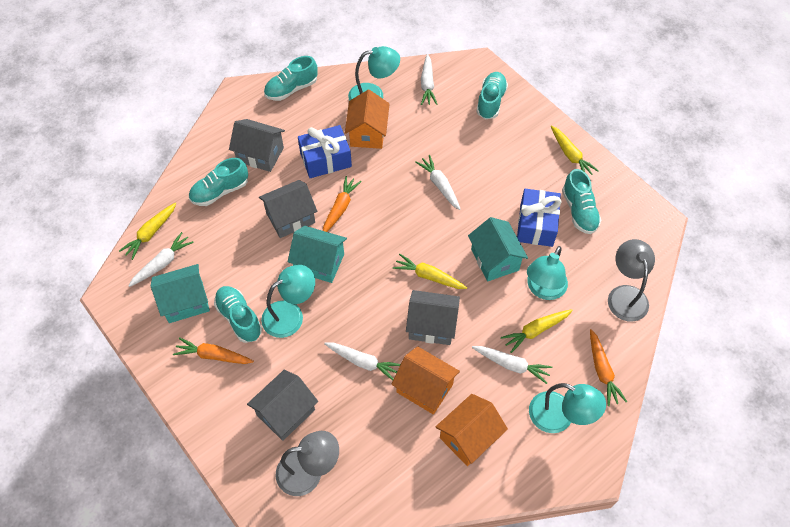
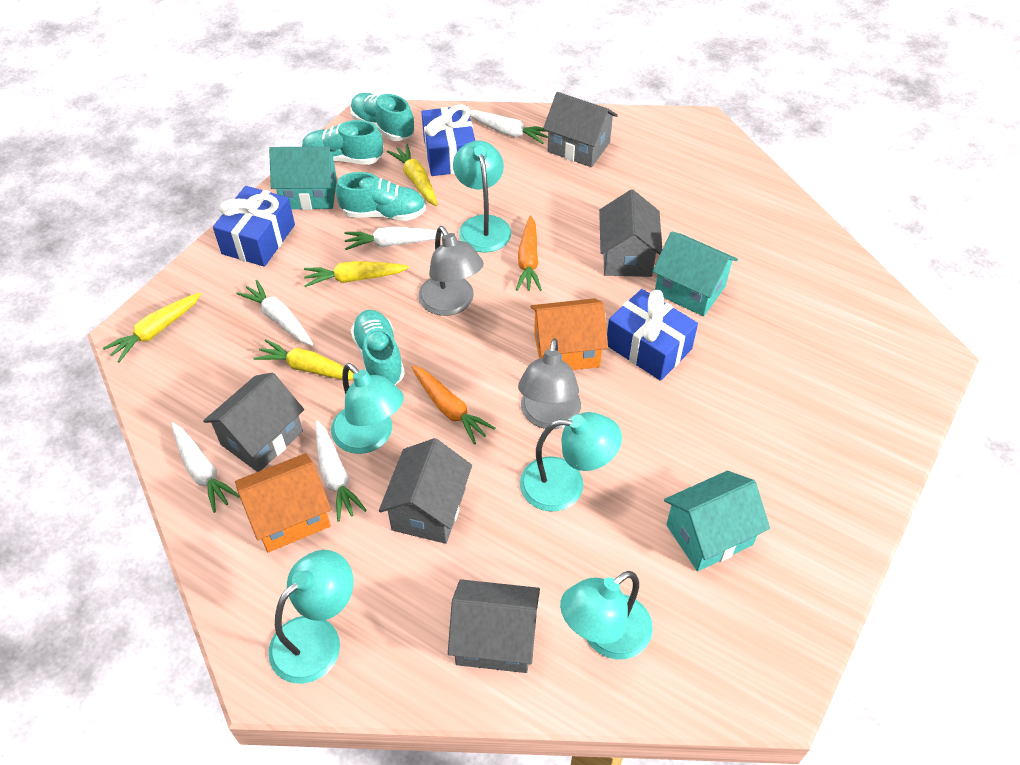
blue gift: 2 -> 3
grey house: 4 -> 5
orange carrot: 3 -> 2
orange house: 3 -> 2
turquoise lamp: 4 -> 5
turquoise shoe: 5 -> 4

